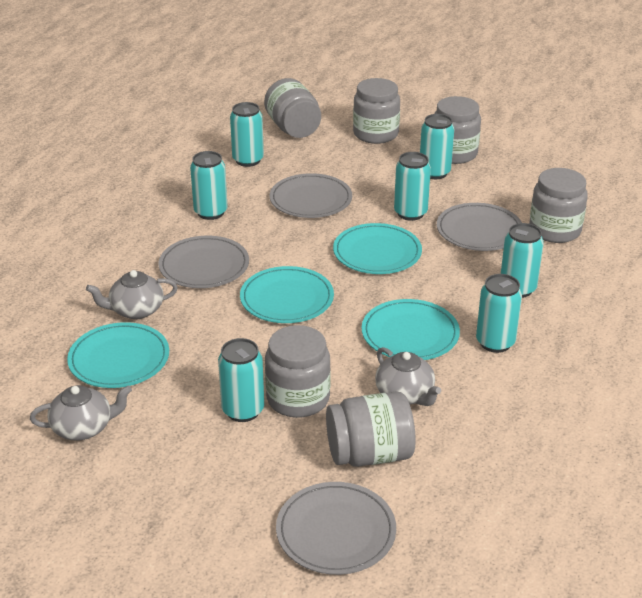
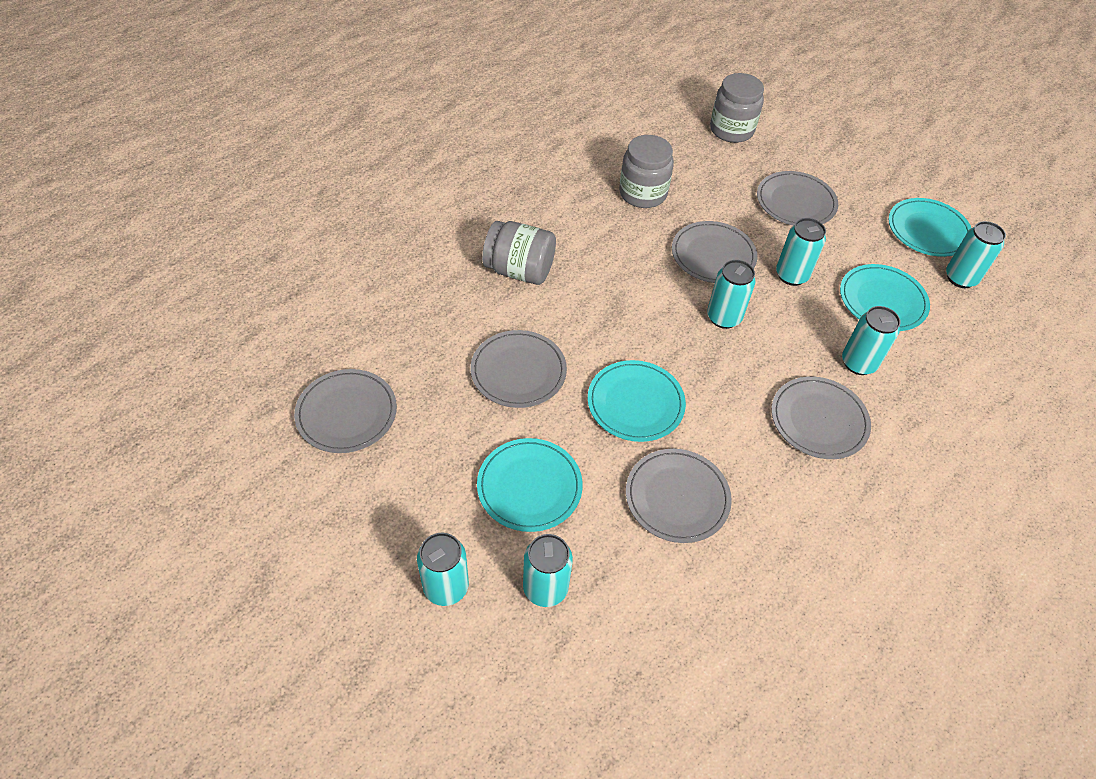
grey jar: 6 -> 3
grey plate: 4 -> 6
grey teapot: 3 -> 0
turquoise can: 7 -> 6

